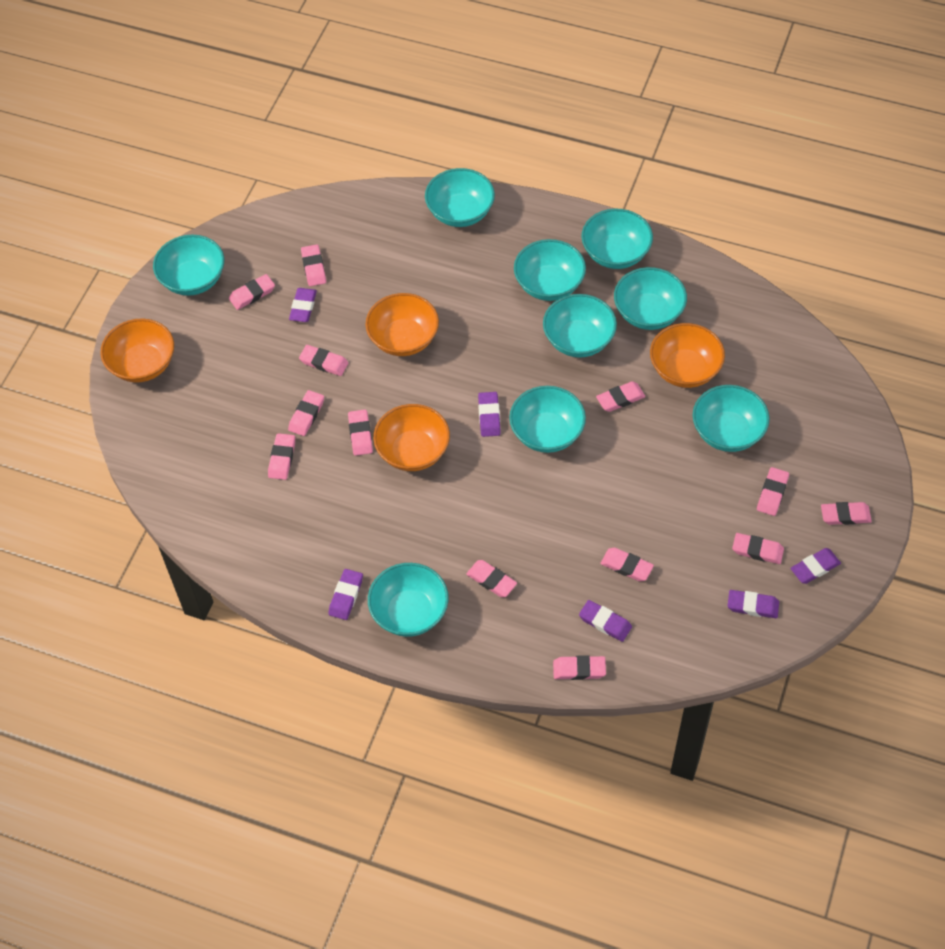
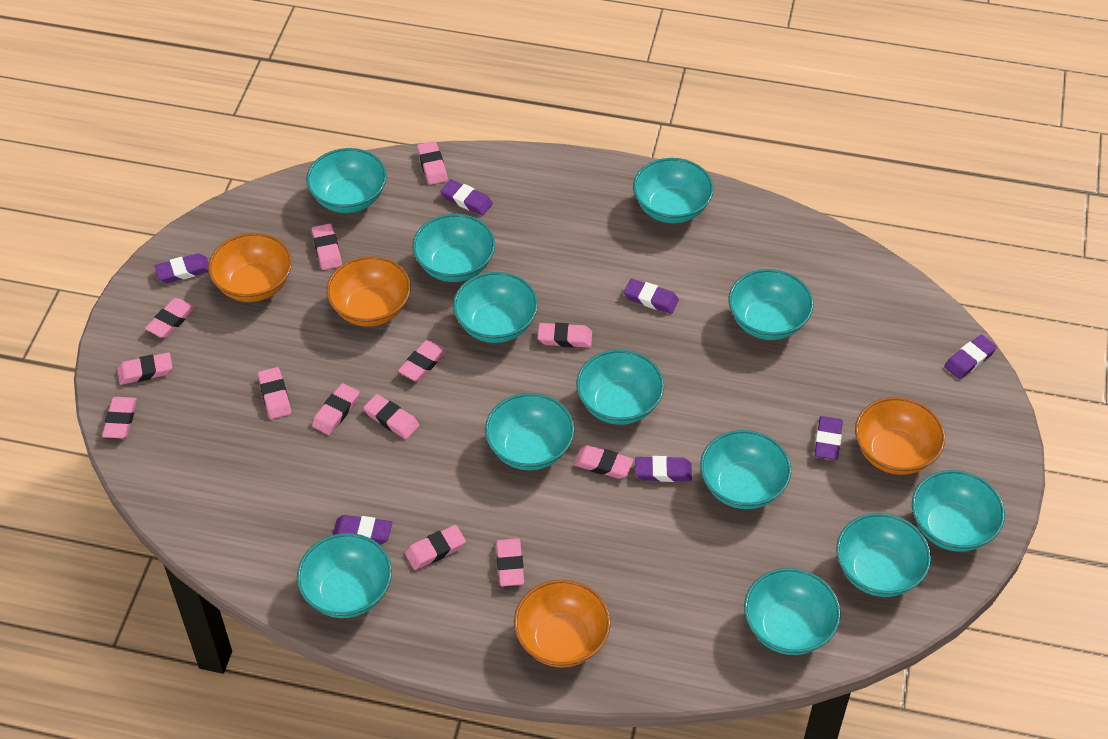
purple eraser: 6 -> 7
turquoise bowl: 9 -> 12

